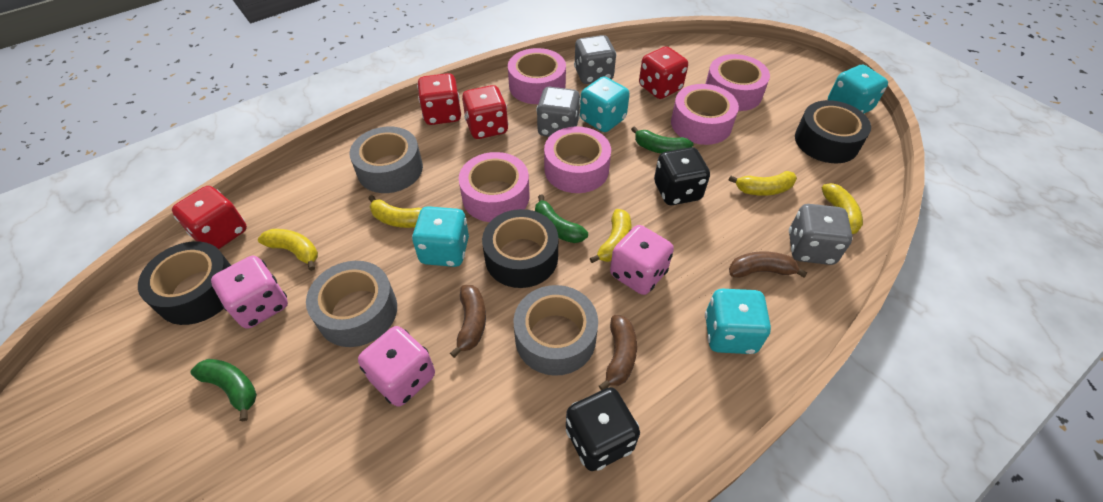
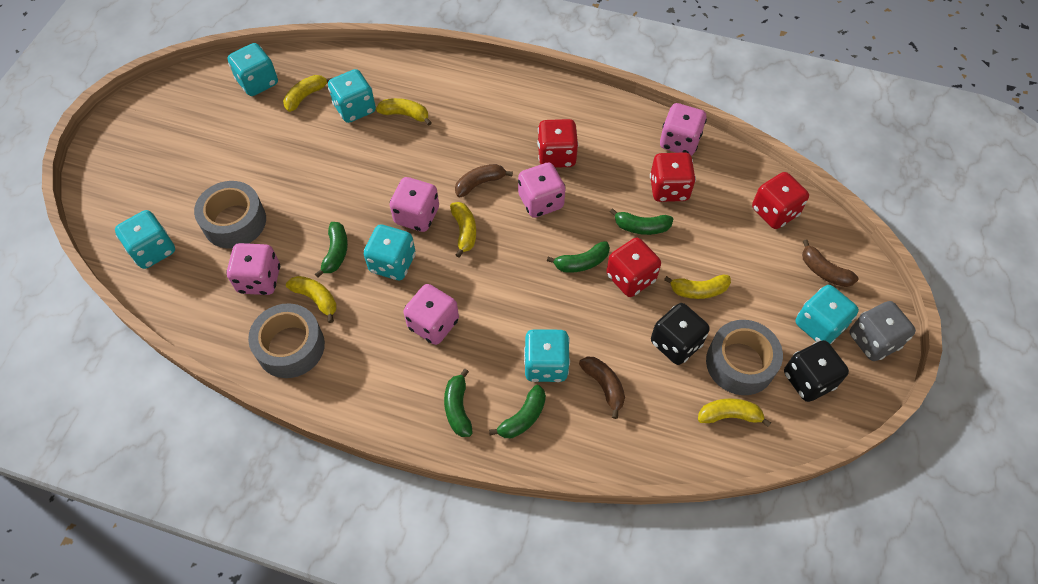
black tape: 3 -> 0
green banana: 3 -> 5
grey dice: 3 -> 1
pink dice: 3 -> 5
pink tape: 5 -> 0
turquoise dice: 4 -> 6
yellow banana: 5 -> 6

